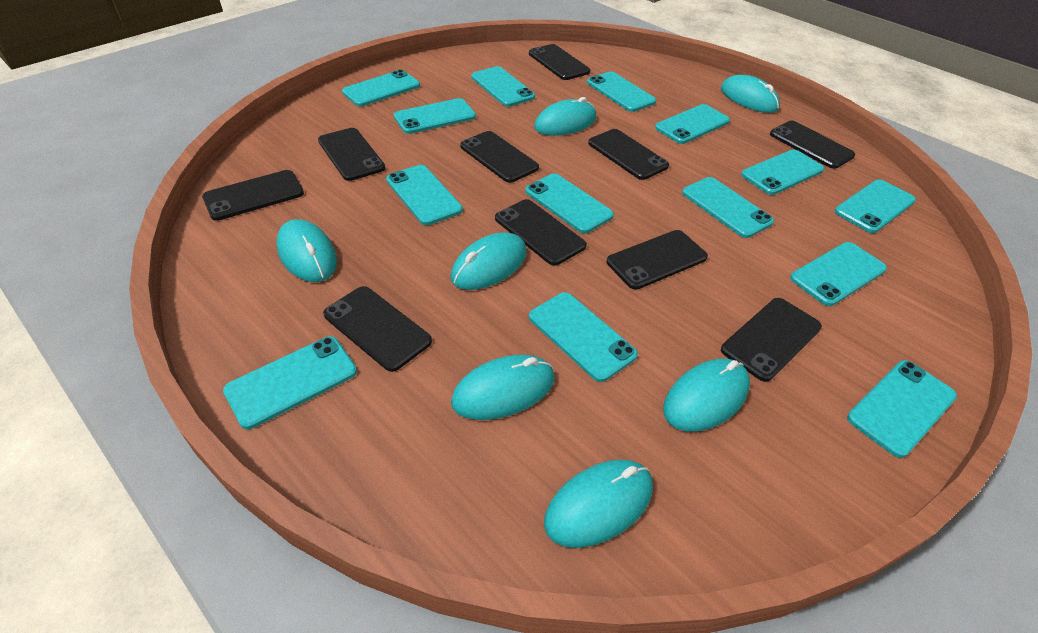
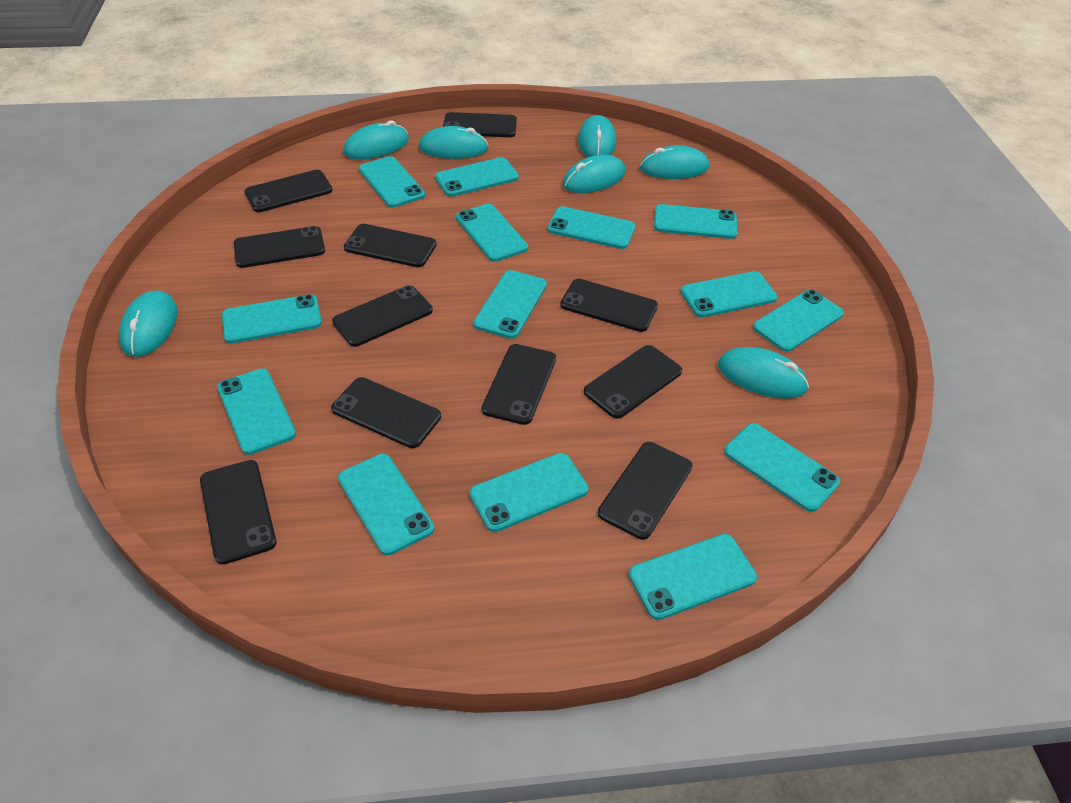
black phone: 10 -> 11

